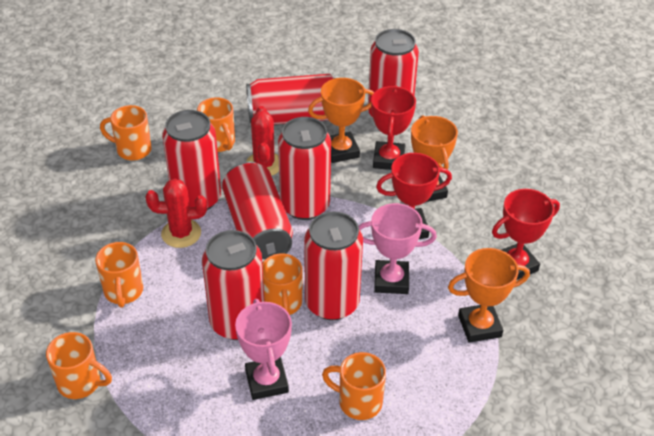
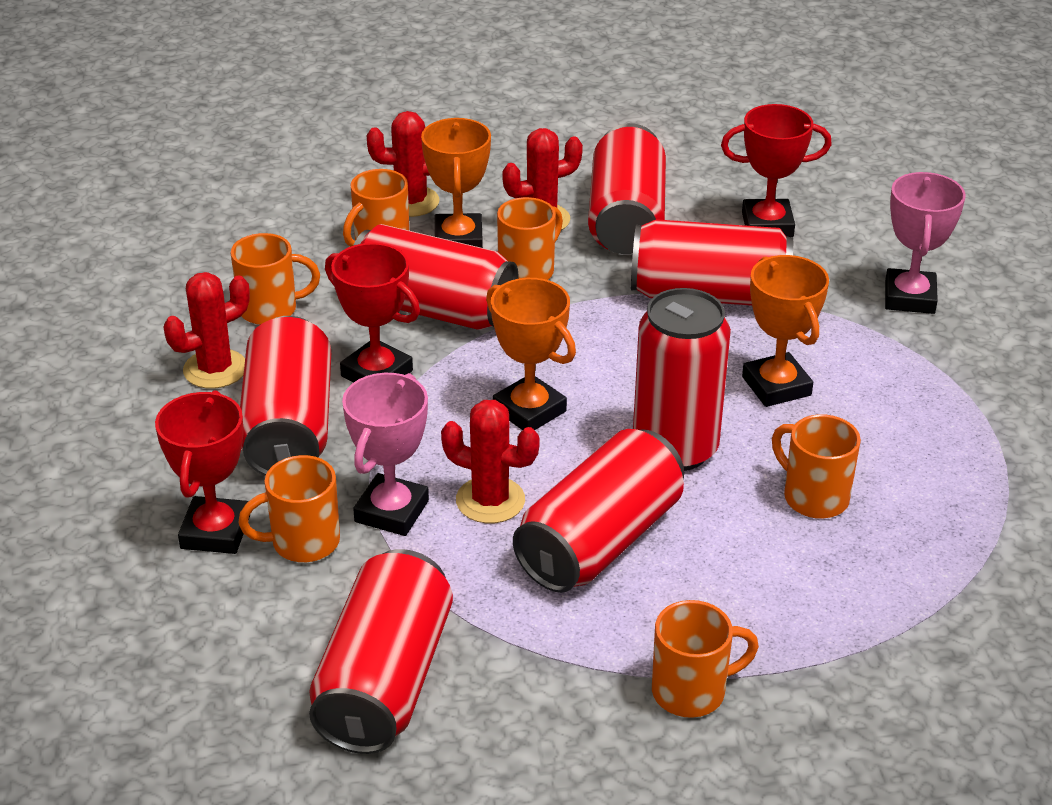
red cactus: 2 -> 4

